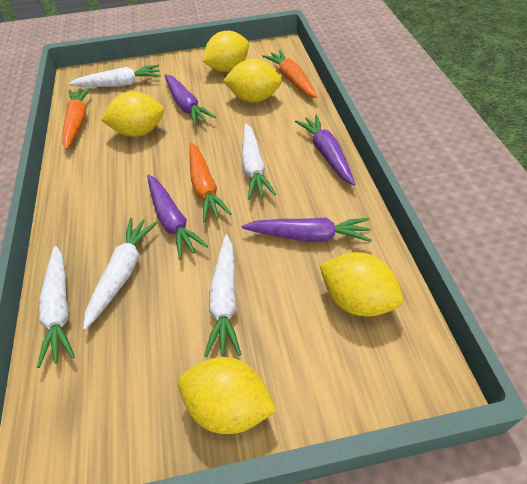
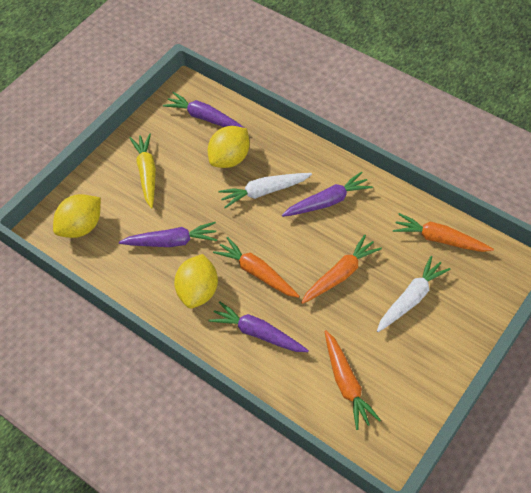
orange carrot: 3 -> 4
white carrot: 5 -> 2
yellow carrot: 0 -> 1
yellow lemon: 5 -> 3

